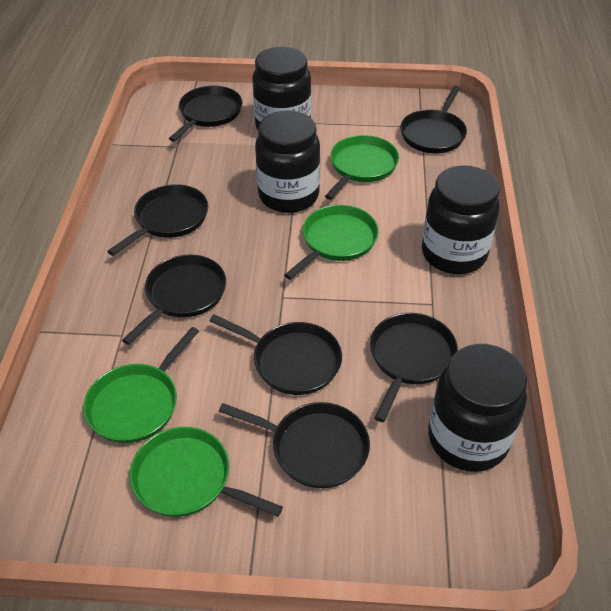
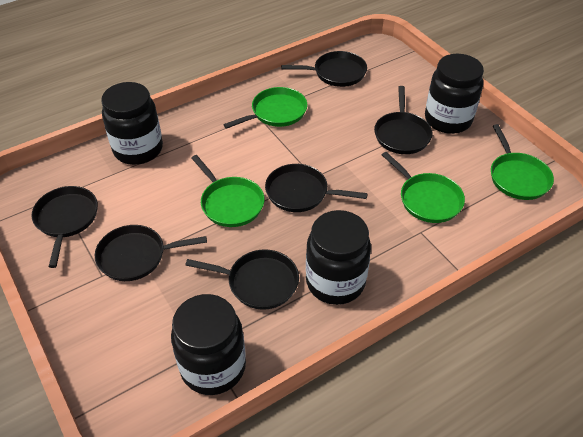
black pan: 7 -> 6

